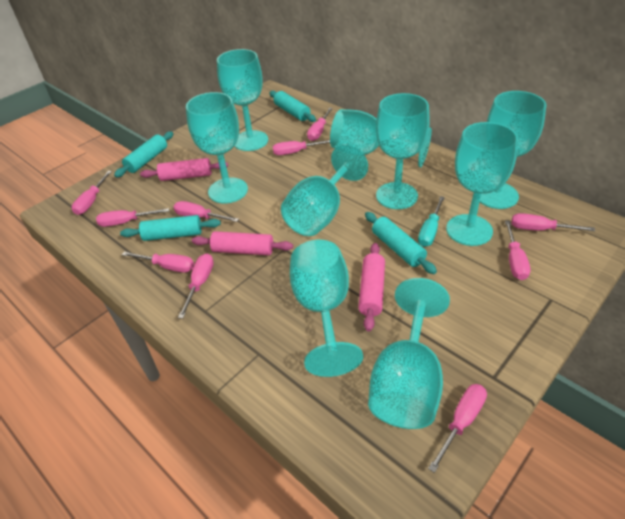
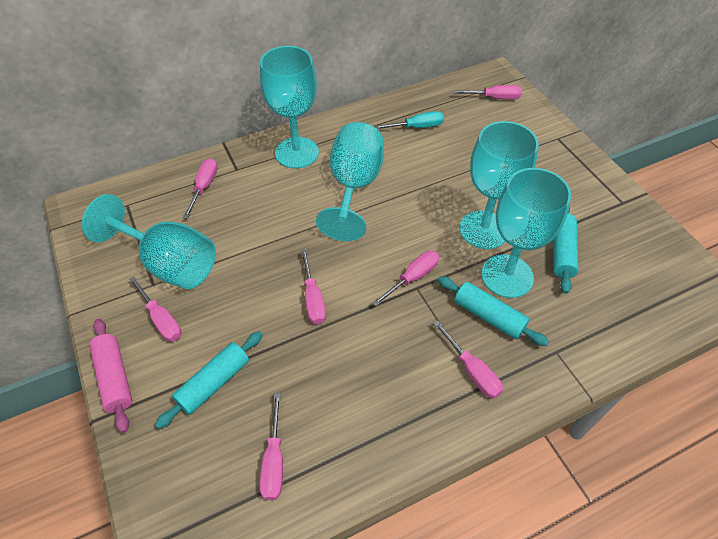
pink rolling pin: 3 -> 1
pink screwdriver: 10 -> 7
turquoise goblet: 9 -> 5
turquoise rolling pin: 4 -> 3

